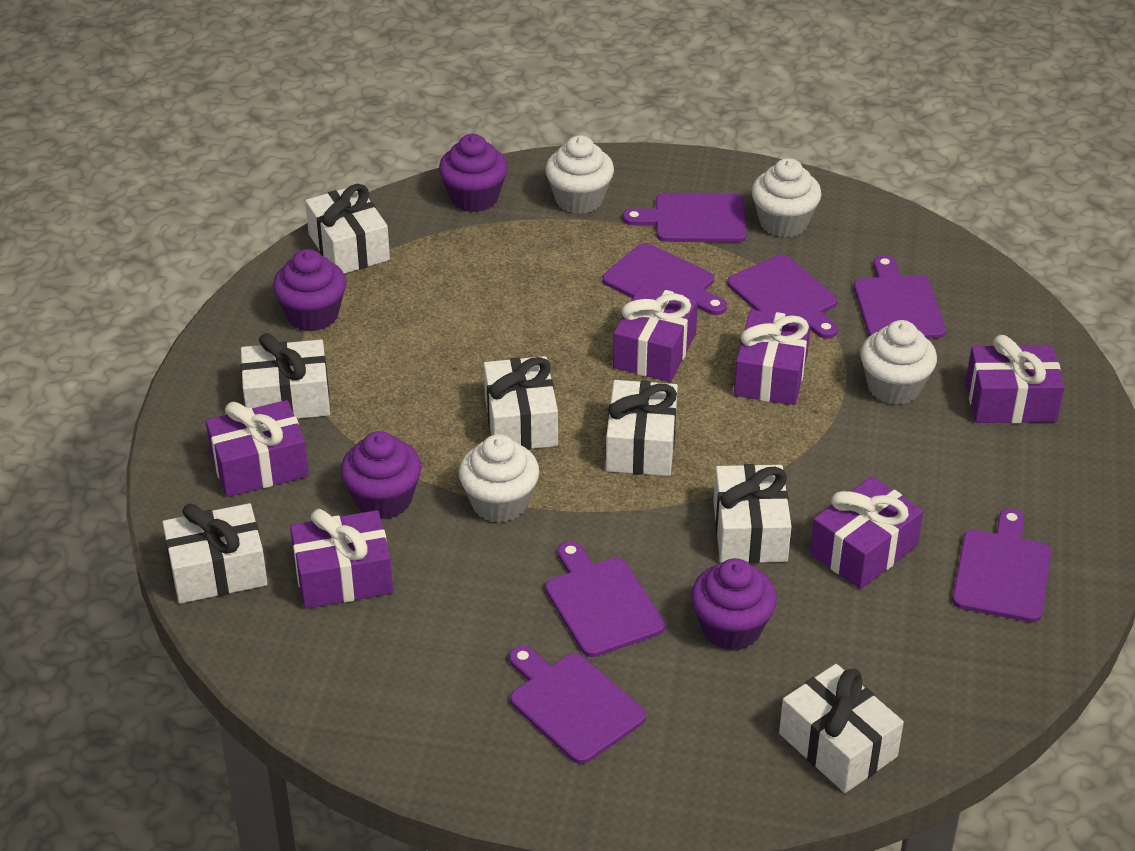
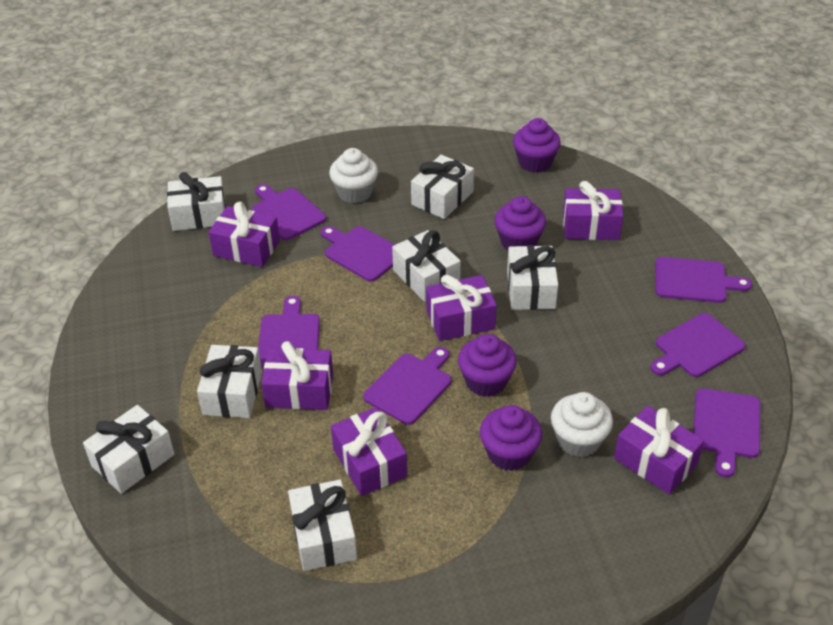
white cupcake: 4 -> 2

